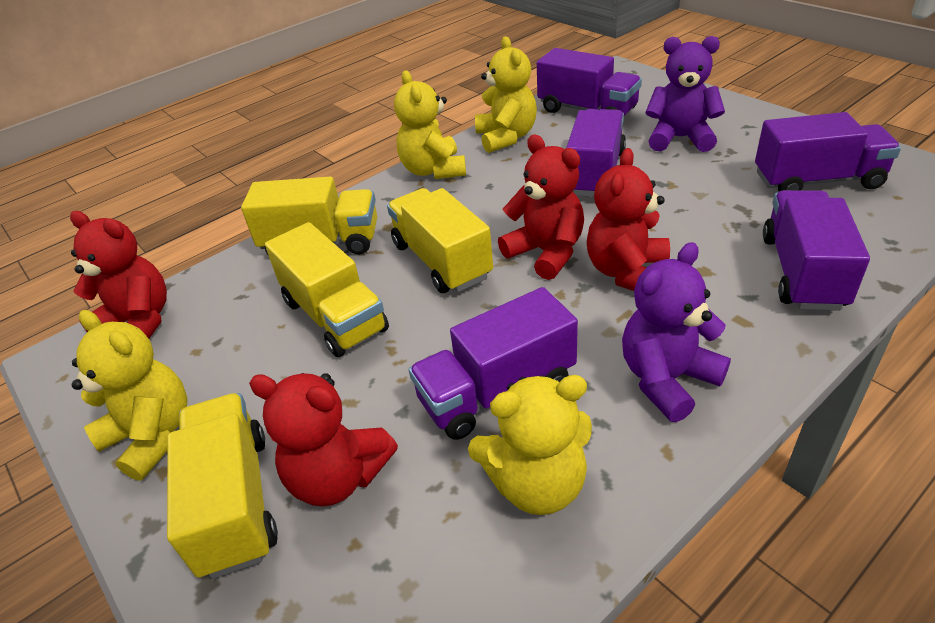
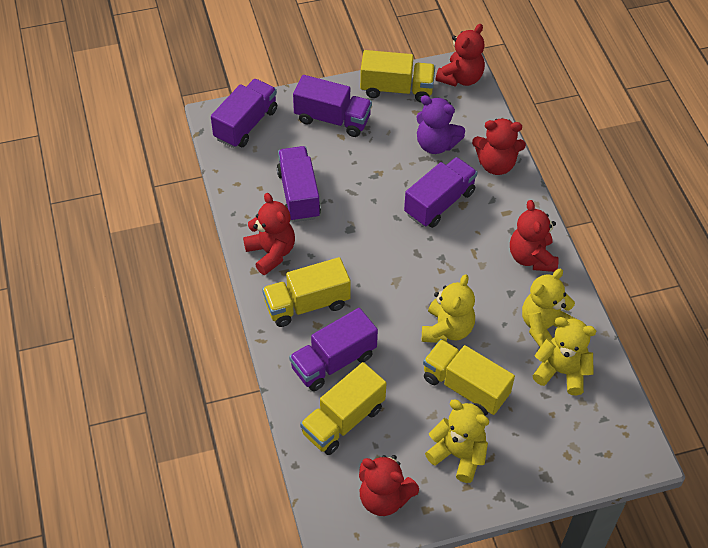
purple teddy bear: 2 -> 1
red teddy bear: 4 -> 5

